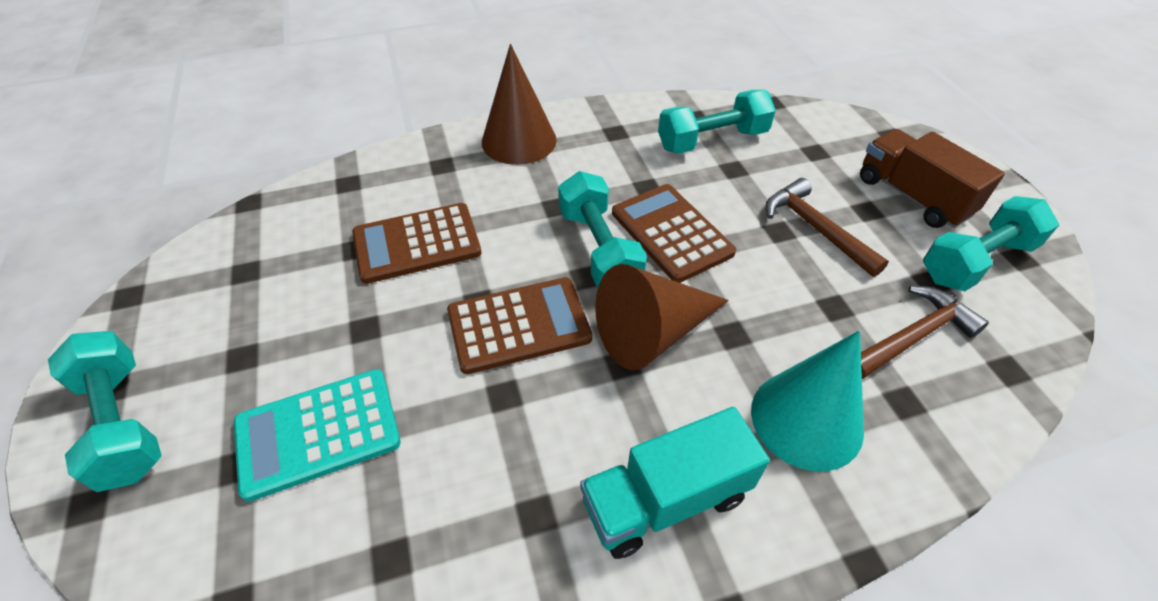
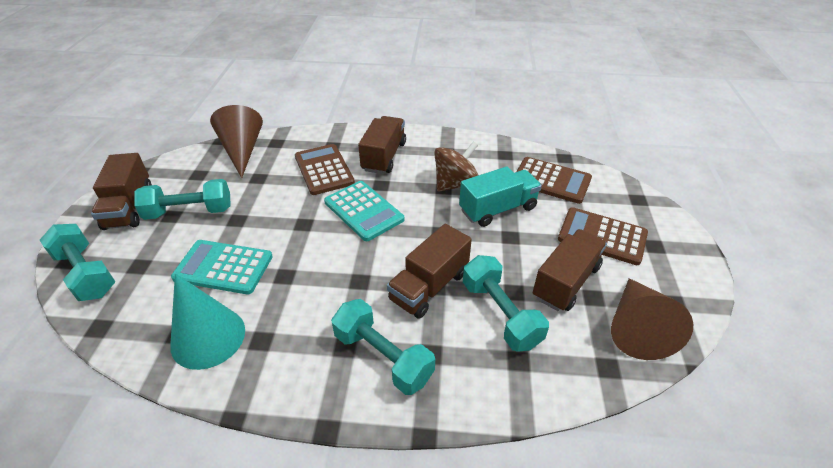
brown hammer: 2 -> 0
brown spinning top: 0 -> 1
brown truck: 1 -> 4
turquoise calculator: 1 -> 2

